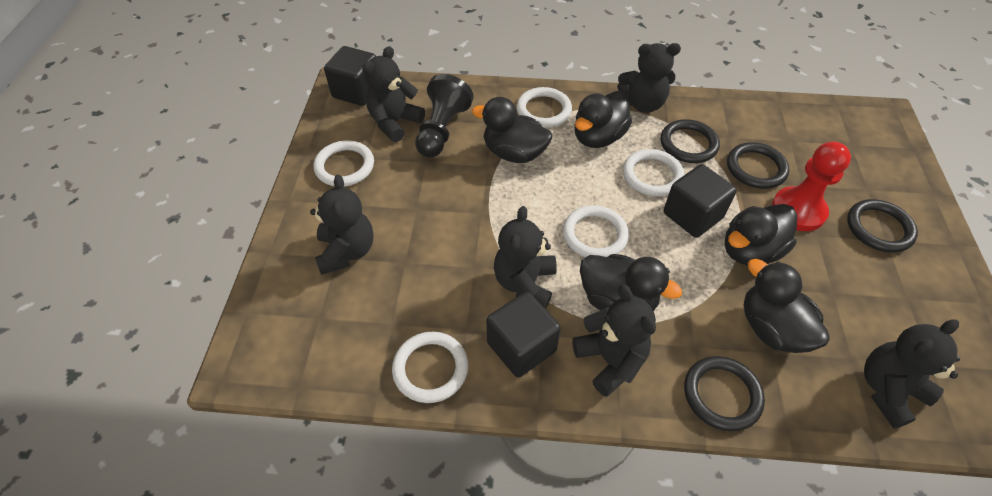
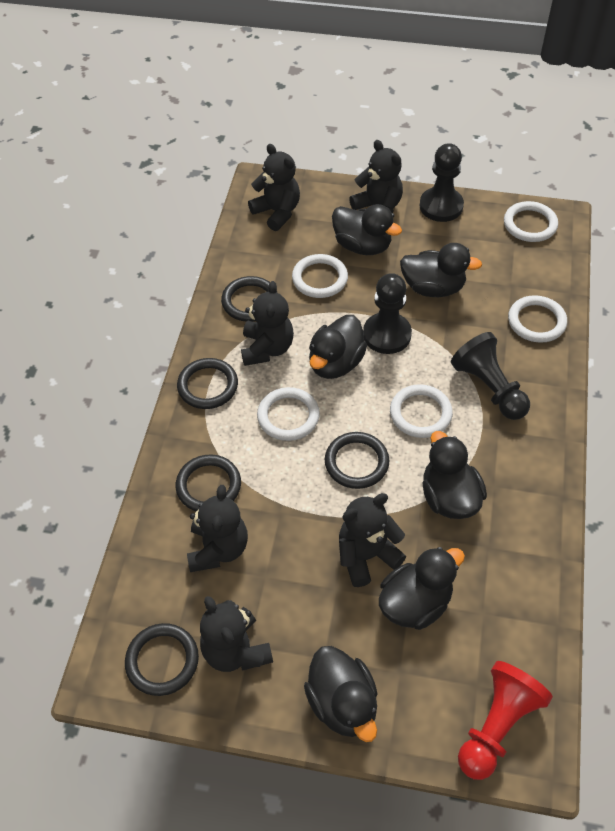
black cube: 3 -> 0
black duck: 5 -> 6
black pawn: 1 -> 3
black ring: 4 -> 5

